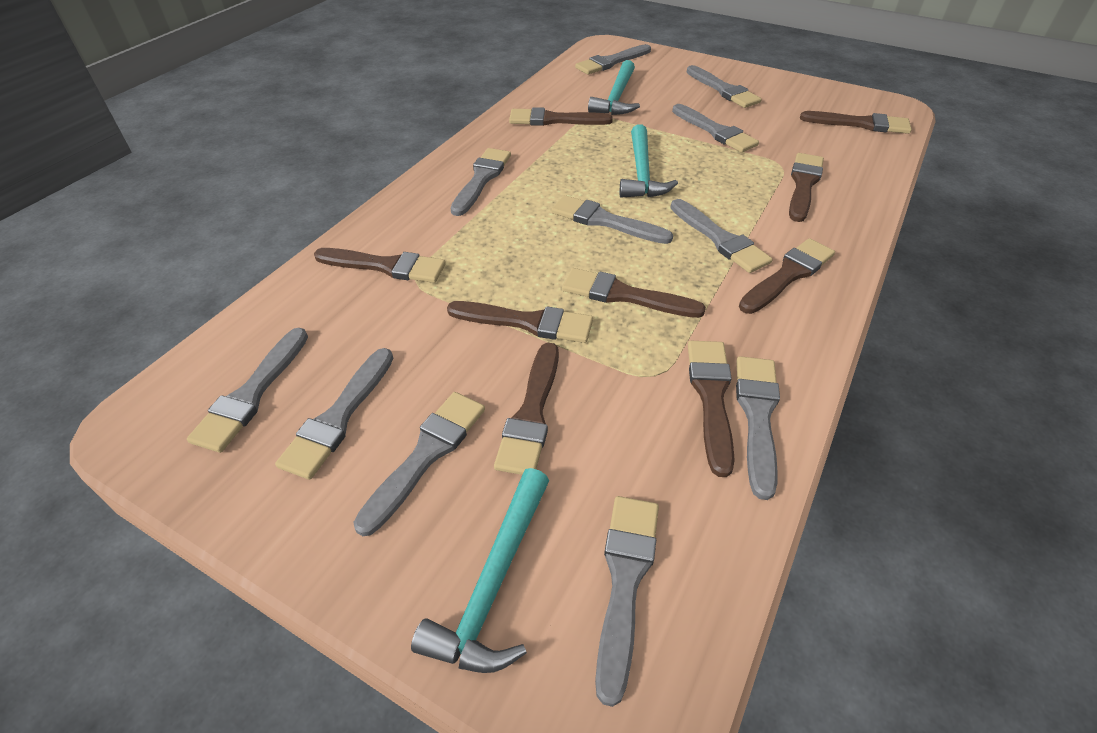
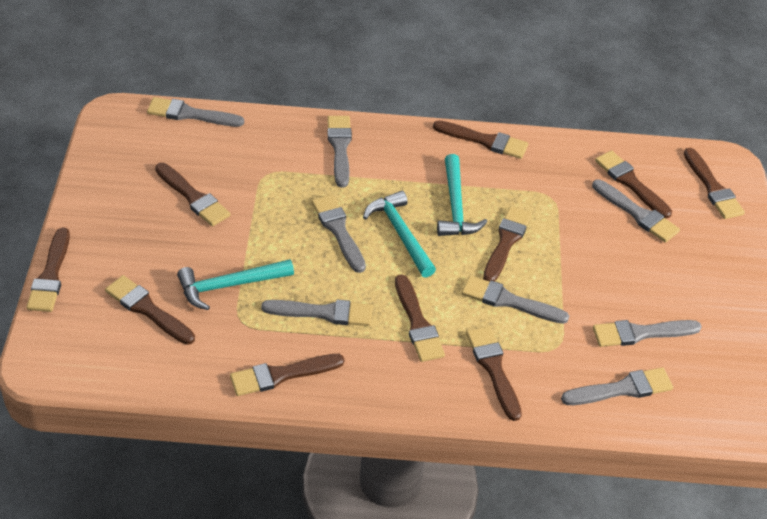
brown brush: 9 -> 10
grey brush: 11 -> 8

